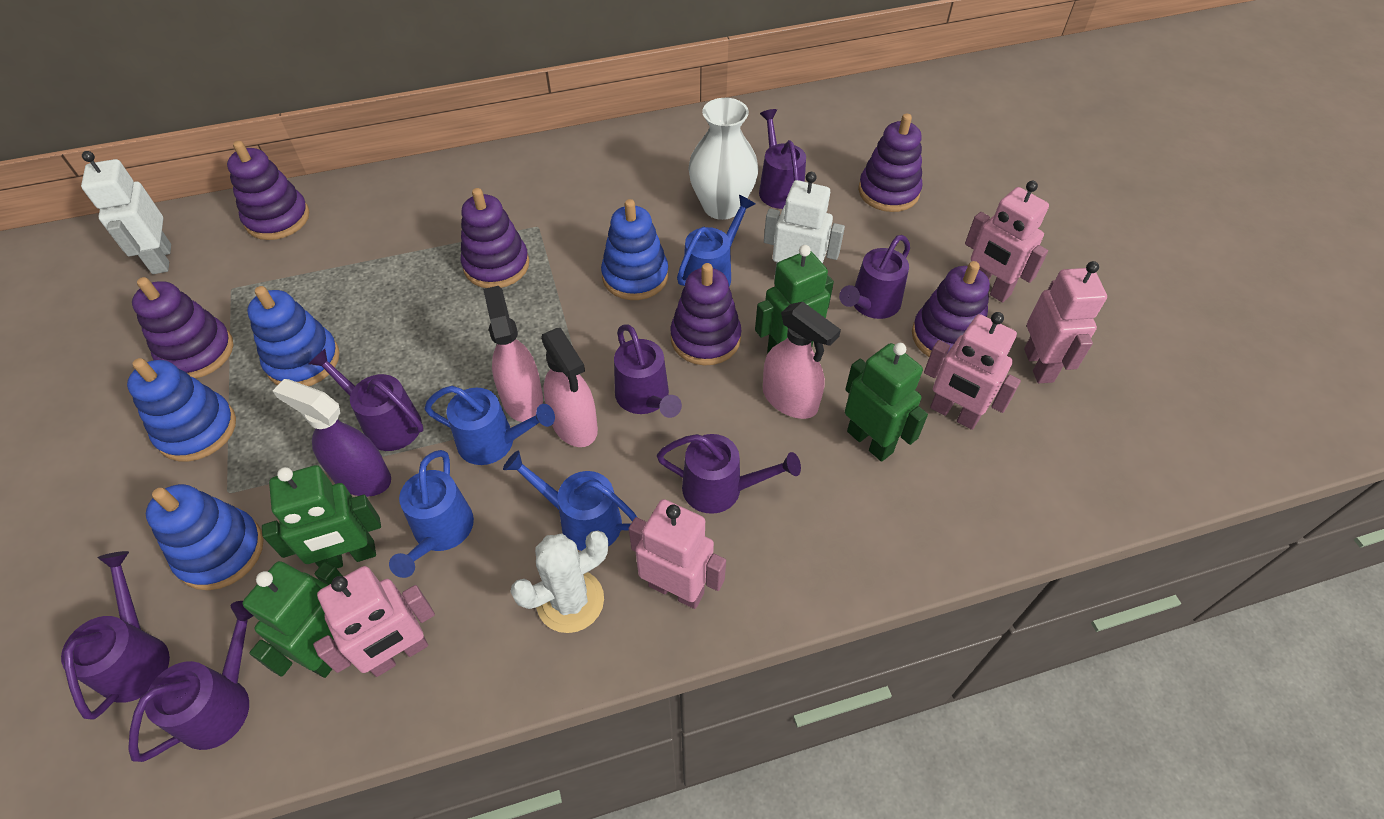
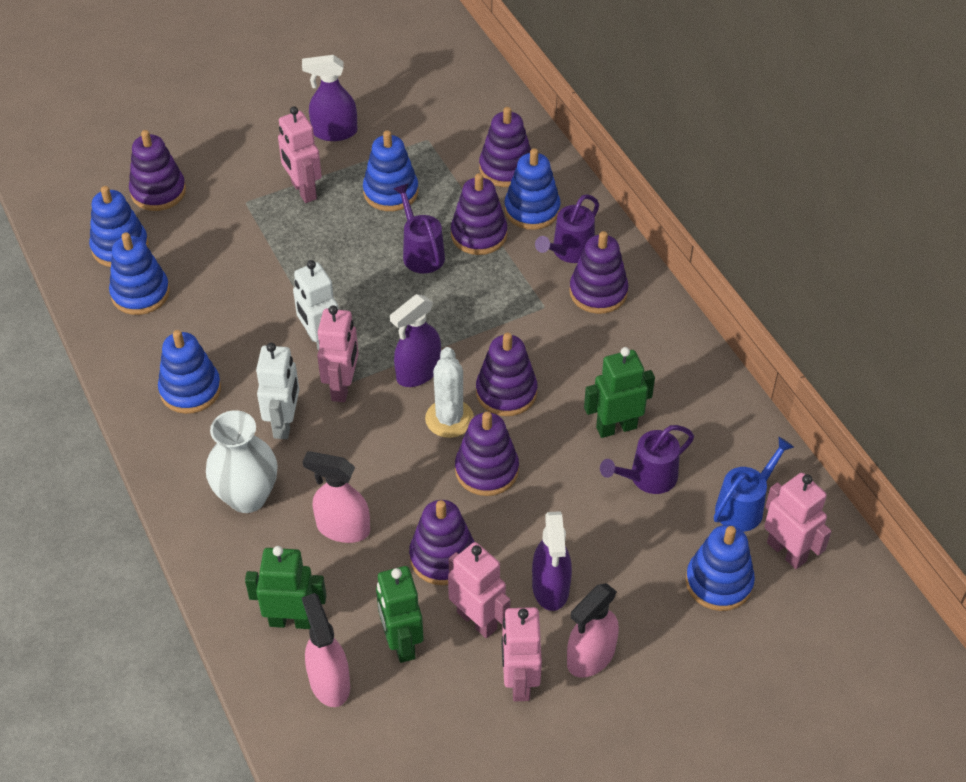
blue stacking toy: 4 -> 6
blue watering can: 4 -> 1
green robot: 4 -> 3
purple spray bottle: 1 -> 3
purple stacking toy: 6 -> 7
purple watering can: 7 -> 3

